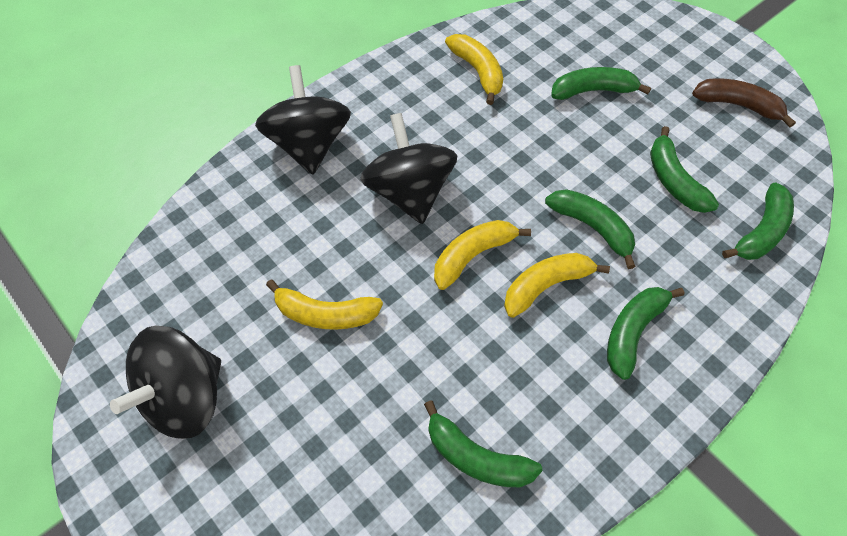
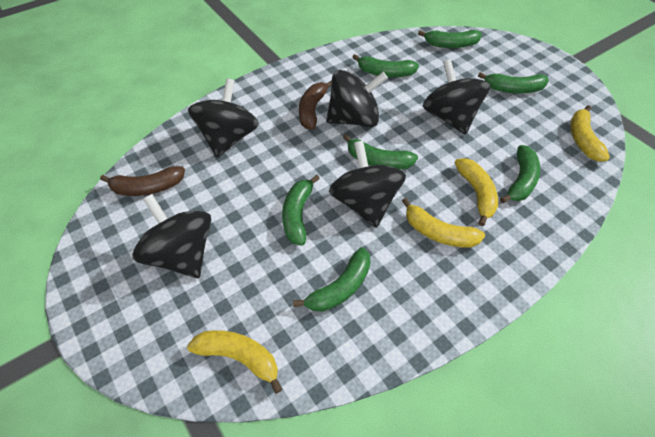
black spinning top: 3 -> 5
brown banana: 1 -> 2
green banana: 6 -> 7

